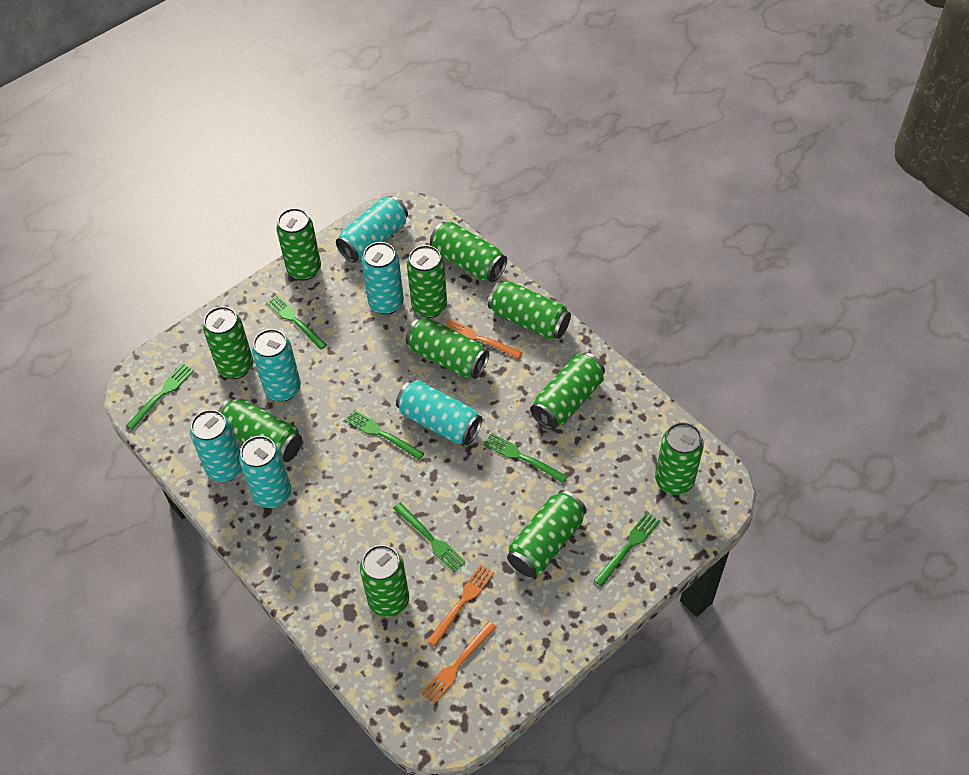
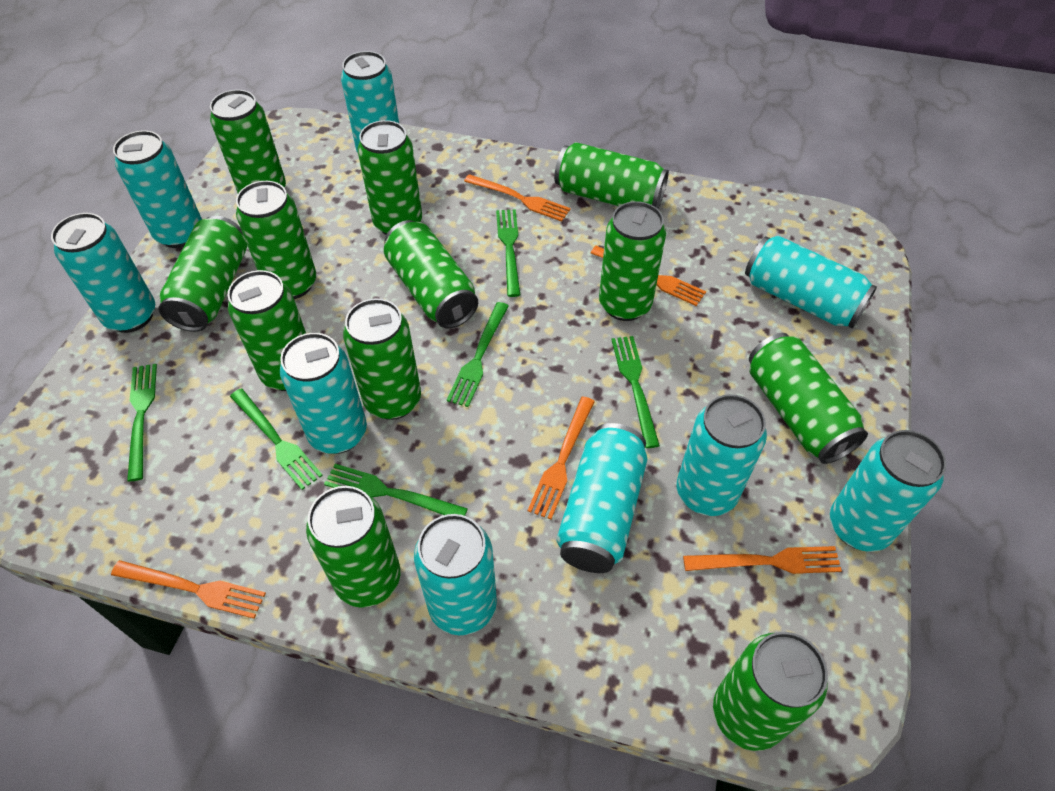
green can: 11 -> 12
orange fork: 3 -> 5
turquoise can: 6 -> 9

